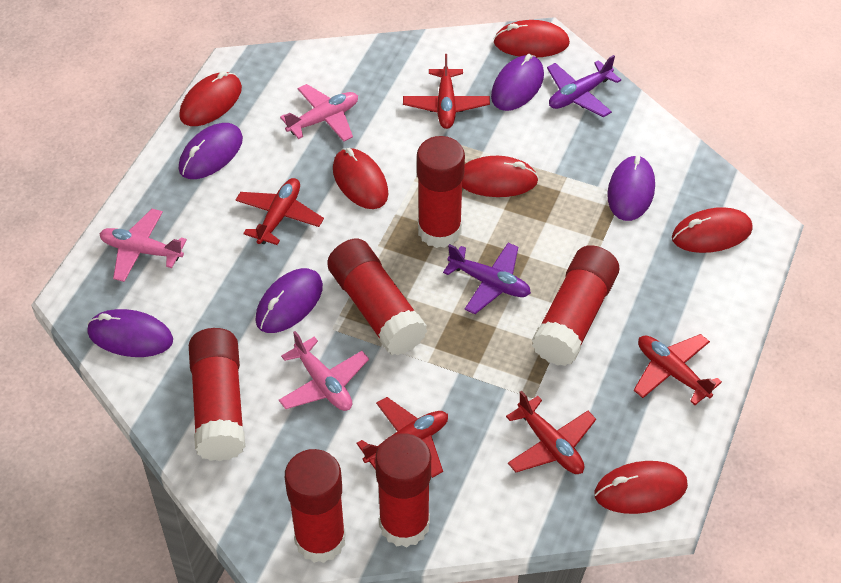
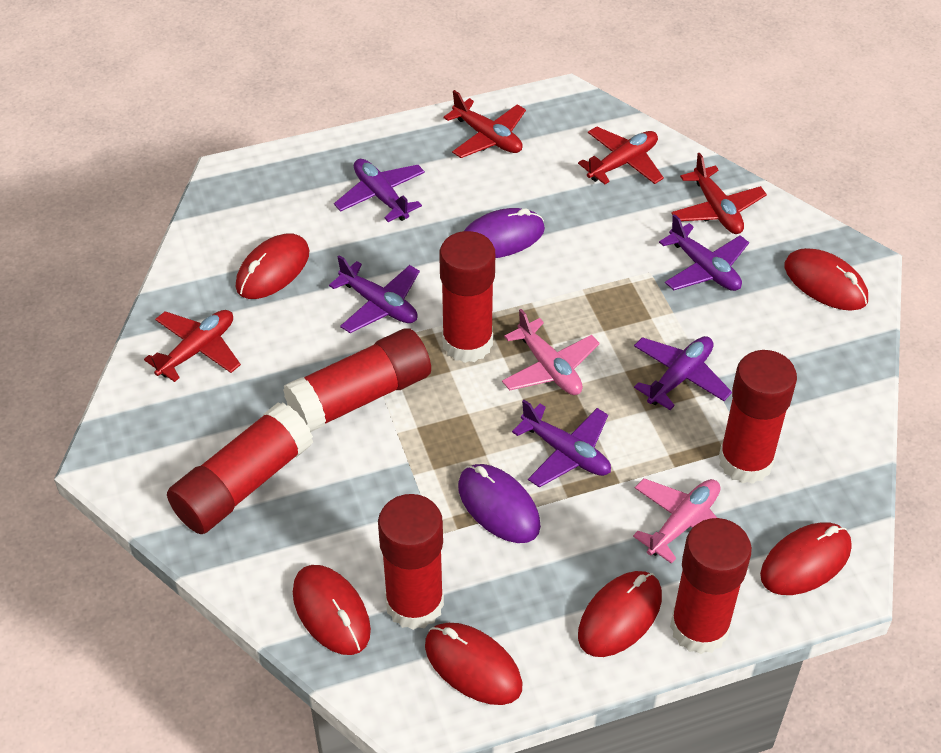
pink plane: 3 -> 2
purple mouse: 5 -> 2
purple plane: 2 -> 5
red plane: 5 -> 4

